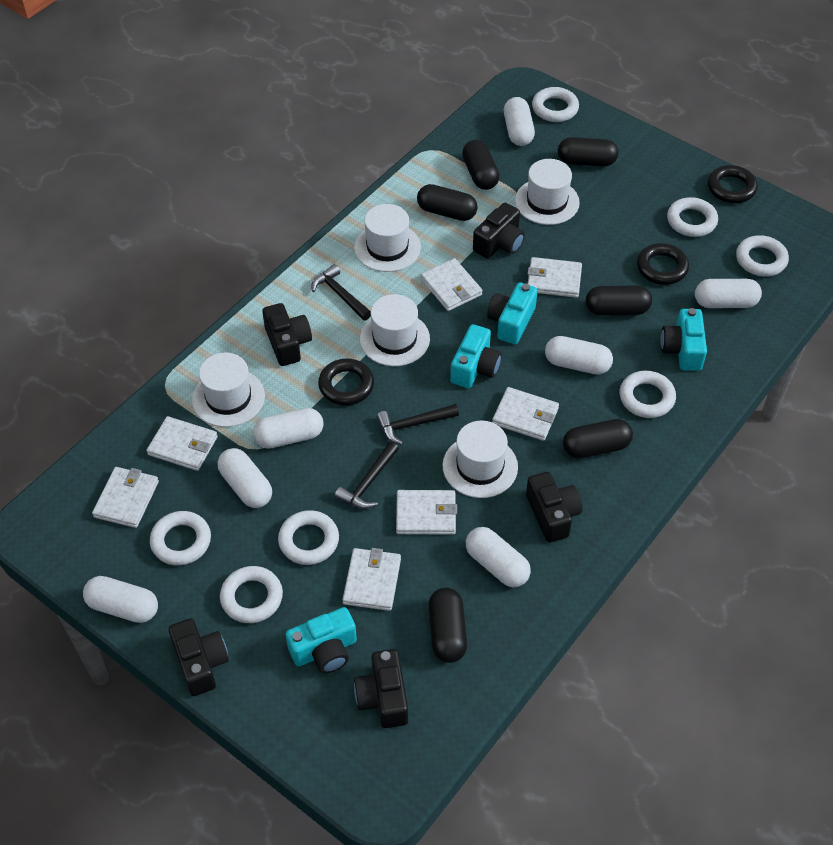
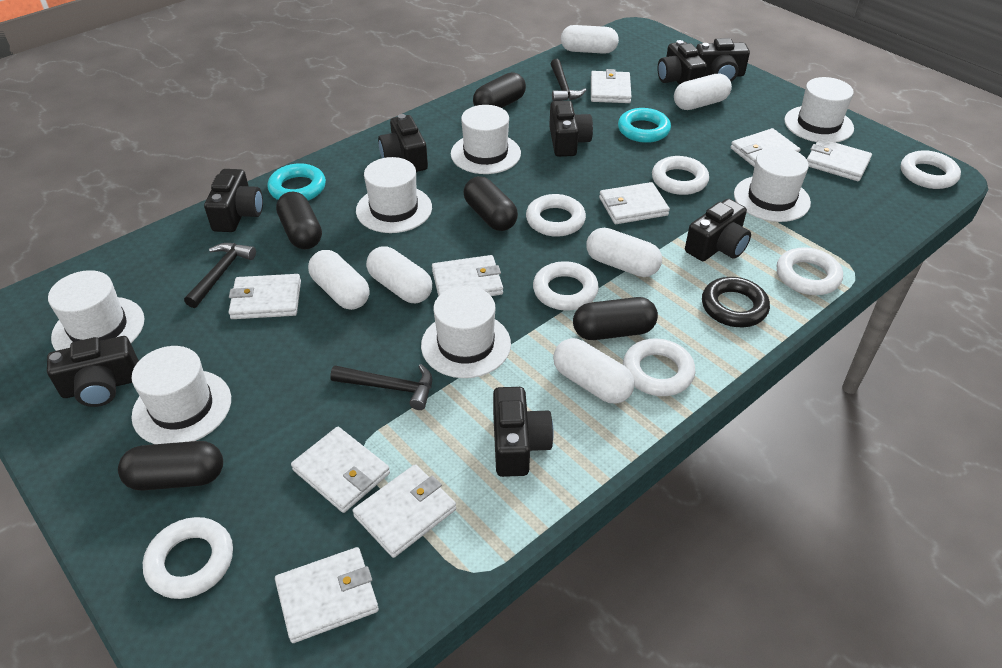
black camera: 5 -> 8
black capsule: 6 -> 5
black ring: 3 -> 1
turquoise camera: 4 -> 0
turquoise ring: 0 -> 2
white capsule: 7 -> 6
white hat: 5 -> 7
white wallet: 7 -> 9

